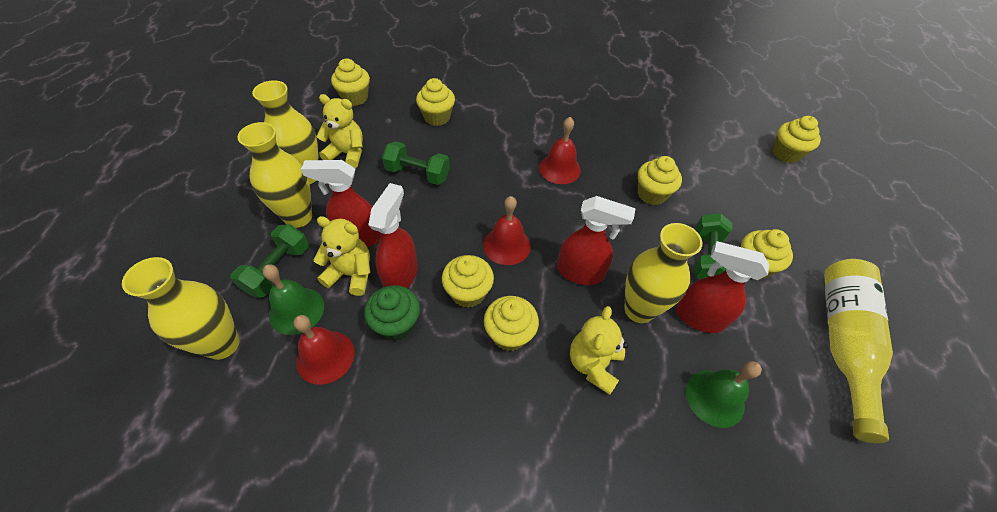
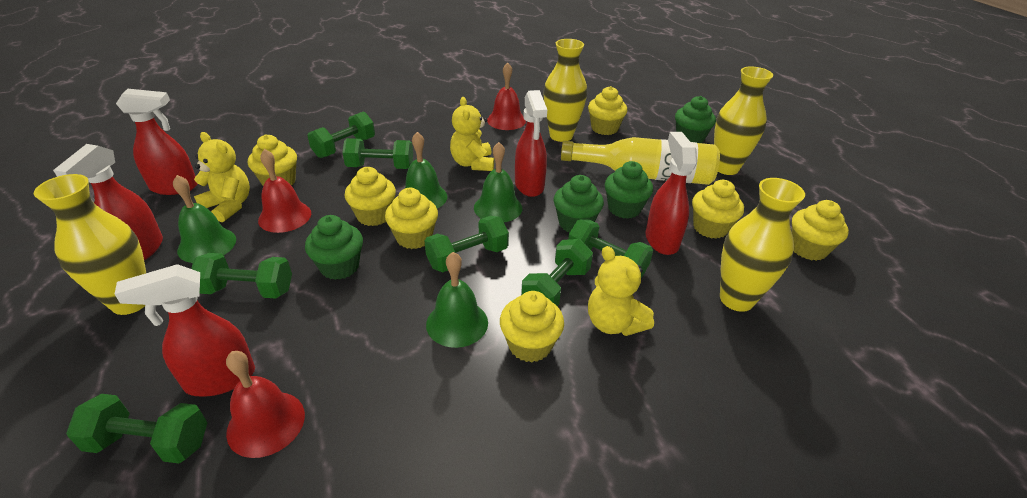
green bell: 2 -> 4
green cupcake: 1 -> 4
green dumbbell: 3 -> 7
red spray bottle: 4 -> 5

